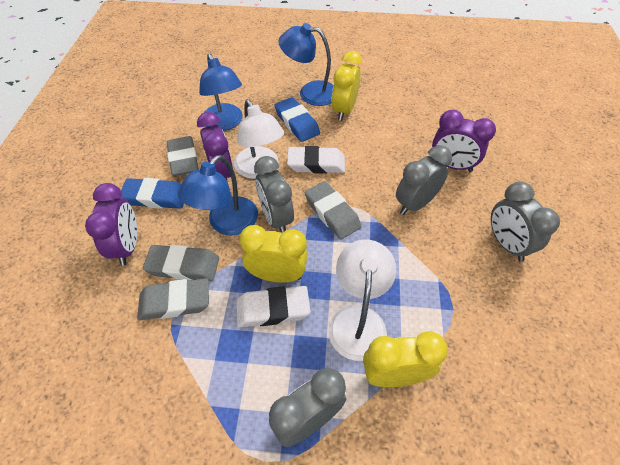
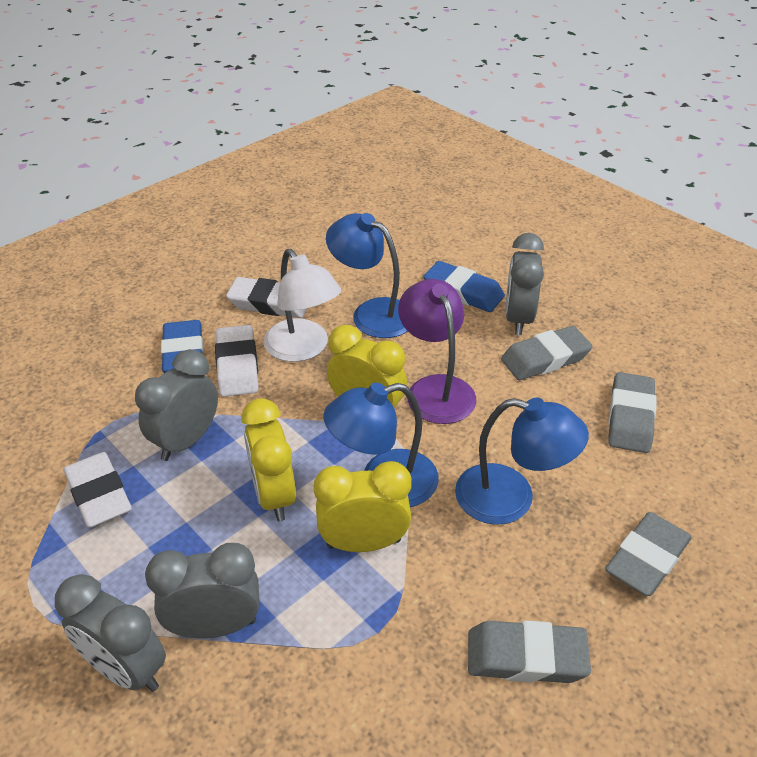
purple clock: 3 -> 0
purple lamp: 0 -> 1
white eraser: 2 -> 3
white lamp: 2 -> 1

